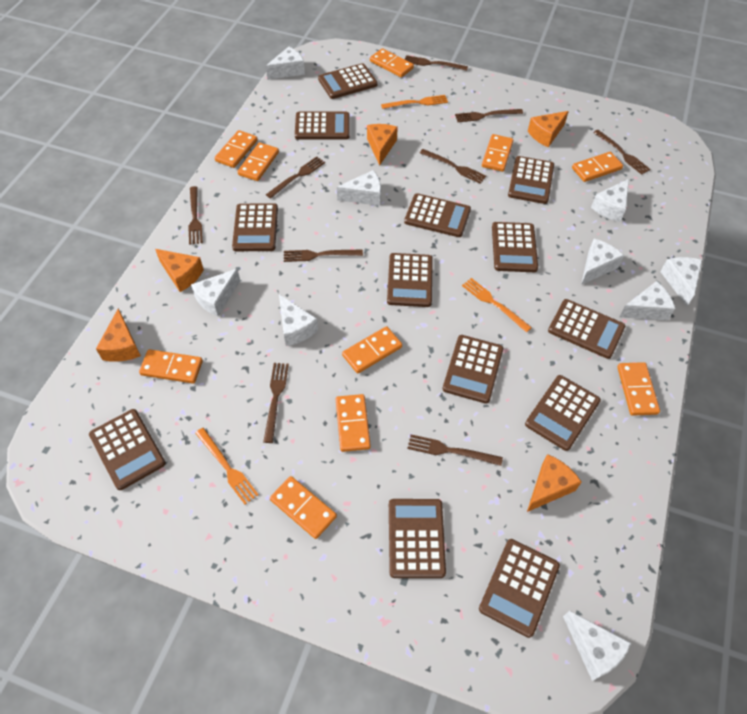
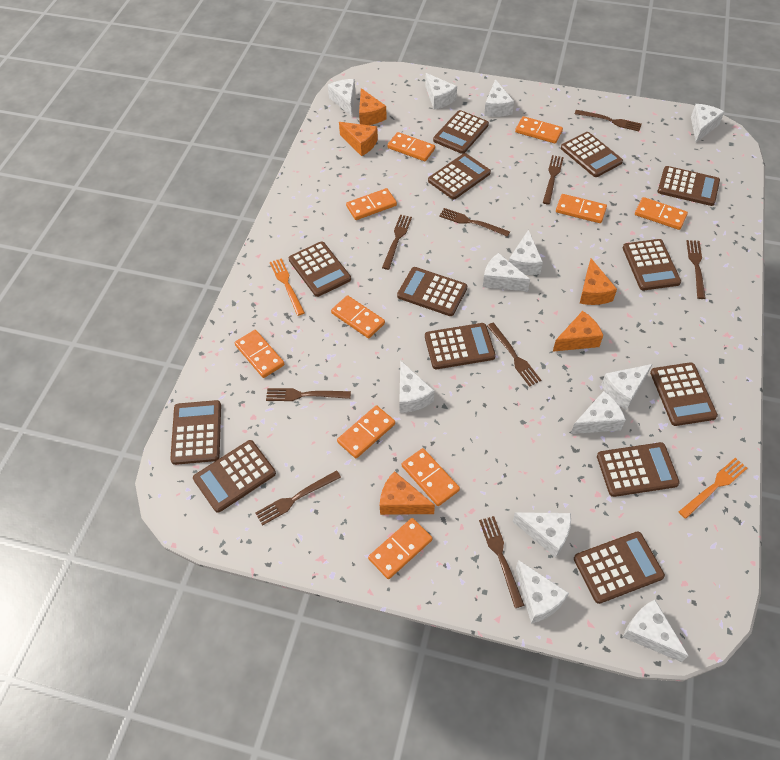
orange fork: 3 -> 2
white cheese: 9 -> 12

